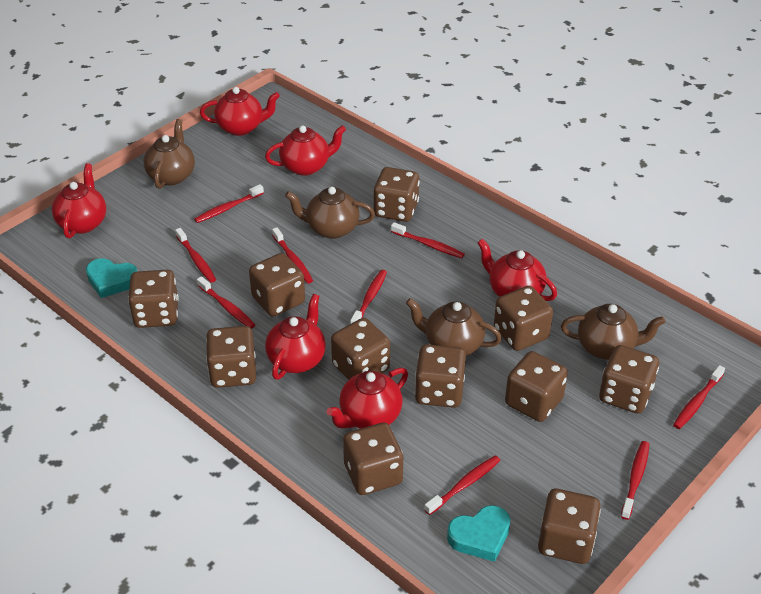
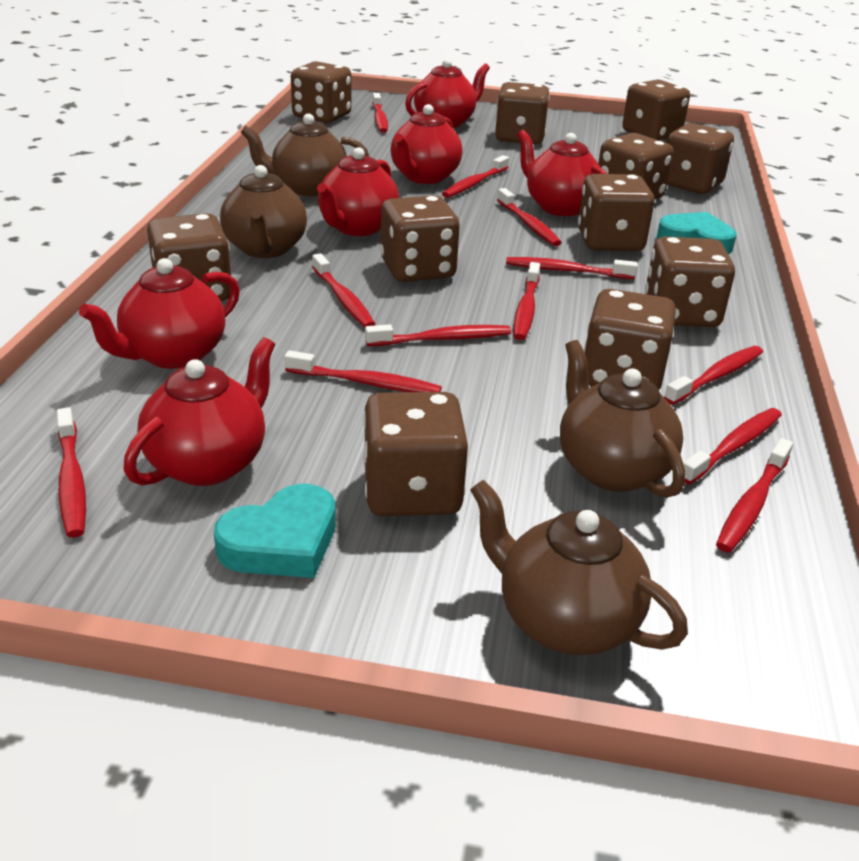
red toothbrush: 9 -> 12

